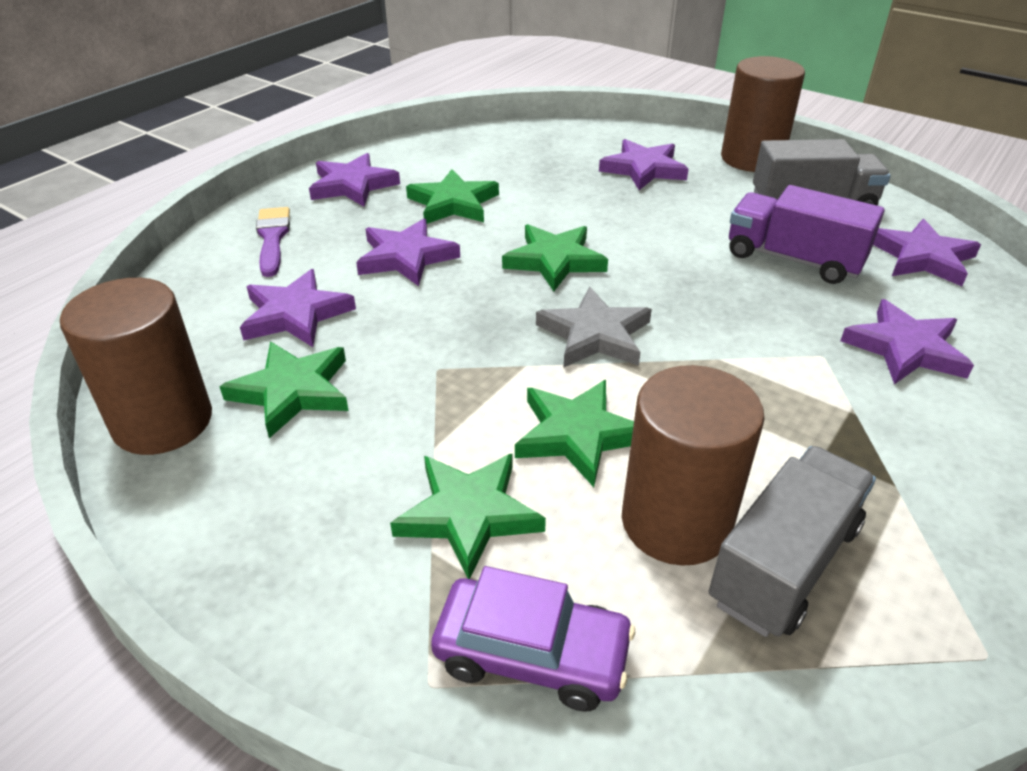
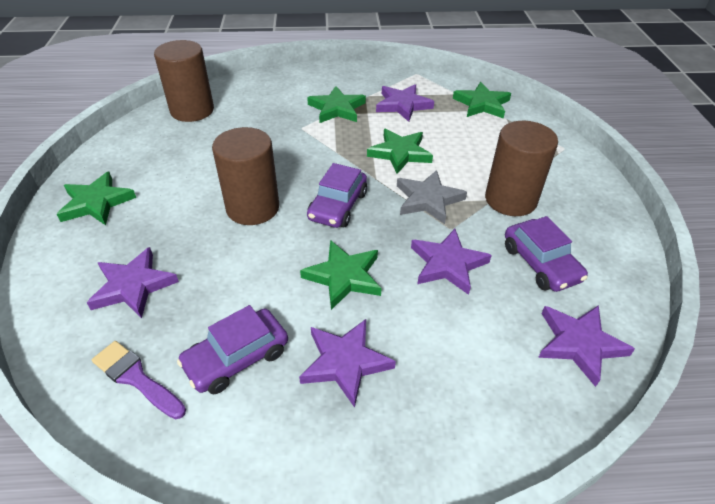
grey truck: 2 -> 0
purple car: 1 -> 3
purple star: 6 -> 5
purple truck: 1 -> 0

